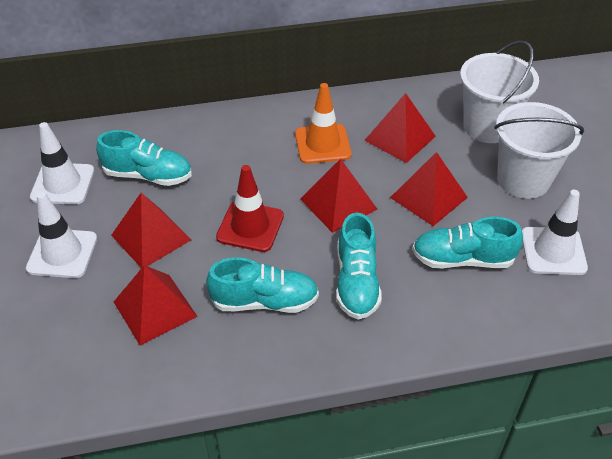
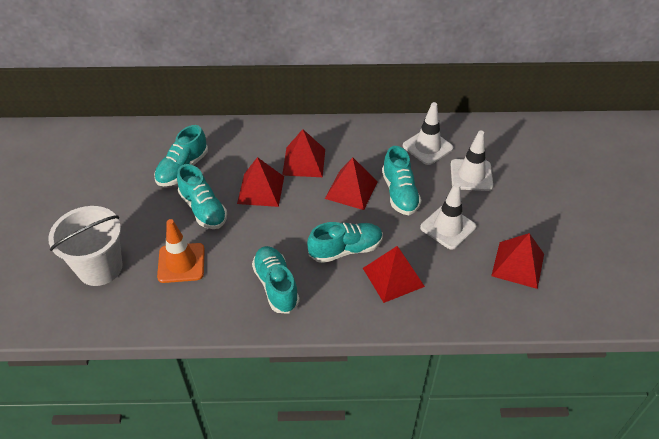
red traffic cone: 1 -> 0
turquoise shoe: 4 -> 5
white bucket: 2 -> 1

